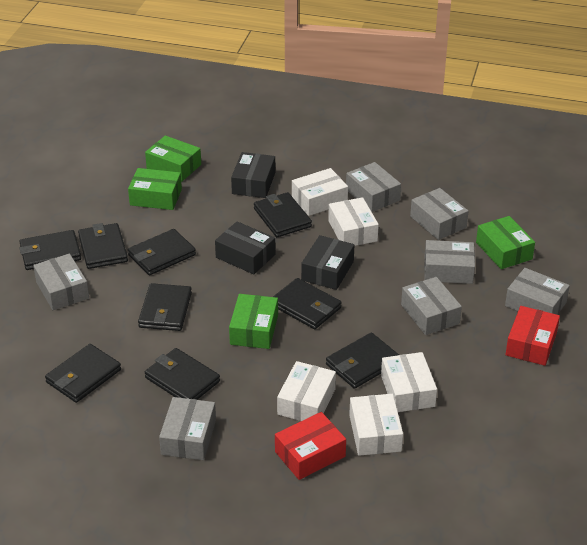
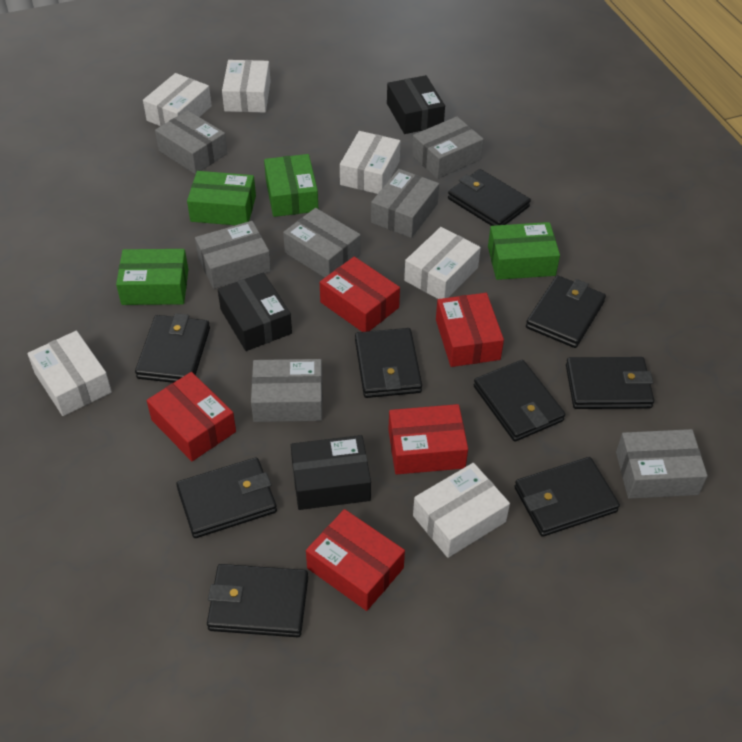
red box: 2 -> 5
white box: 5 -> 6

